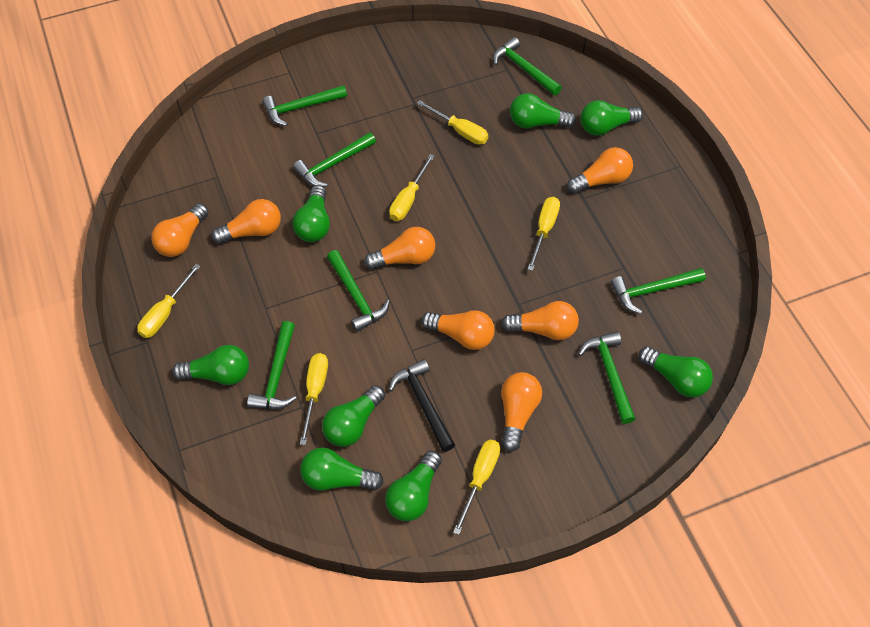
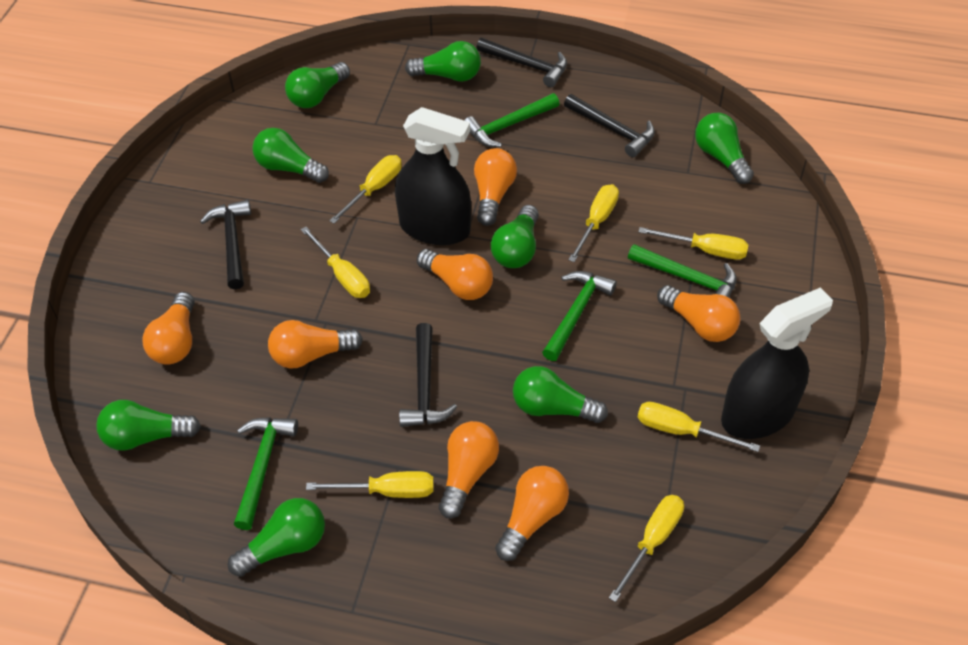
black hammer: 1 -> 4
black spray bottle: 0 -> 2
green hammer: 7 -> 4
yellow screwdriver: 6 -> 7

